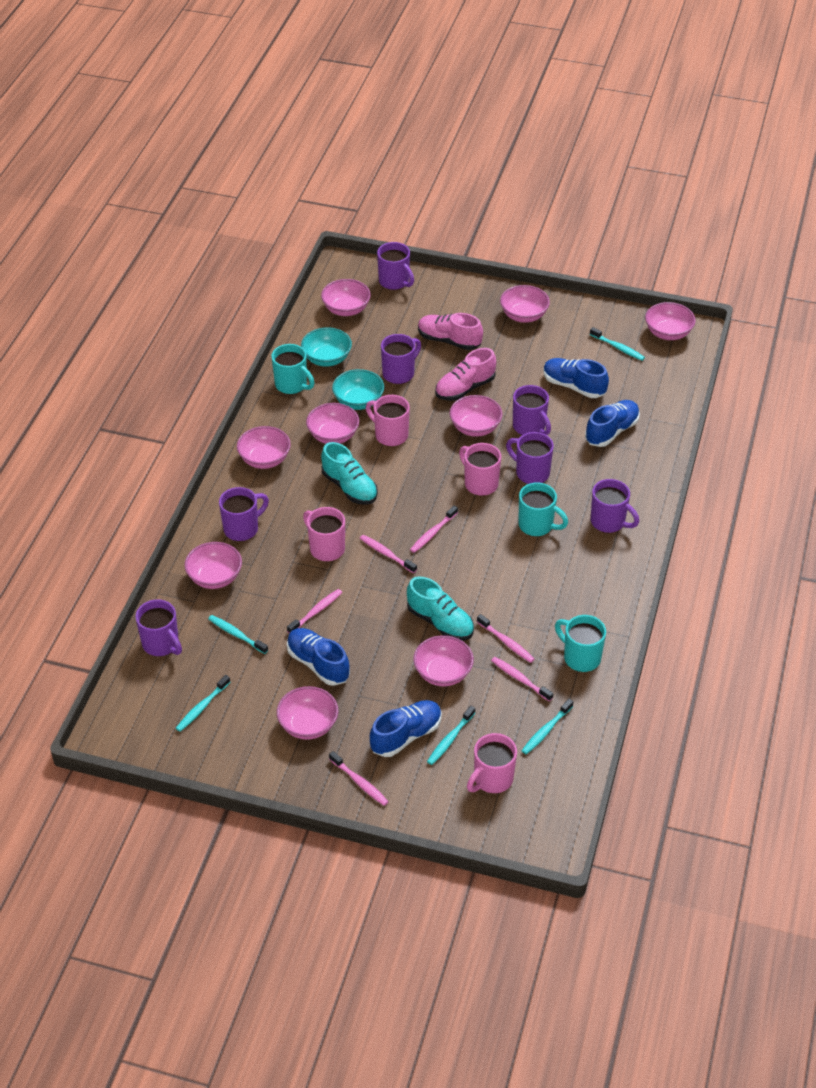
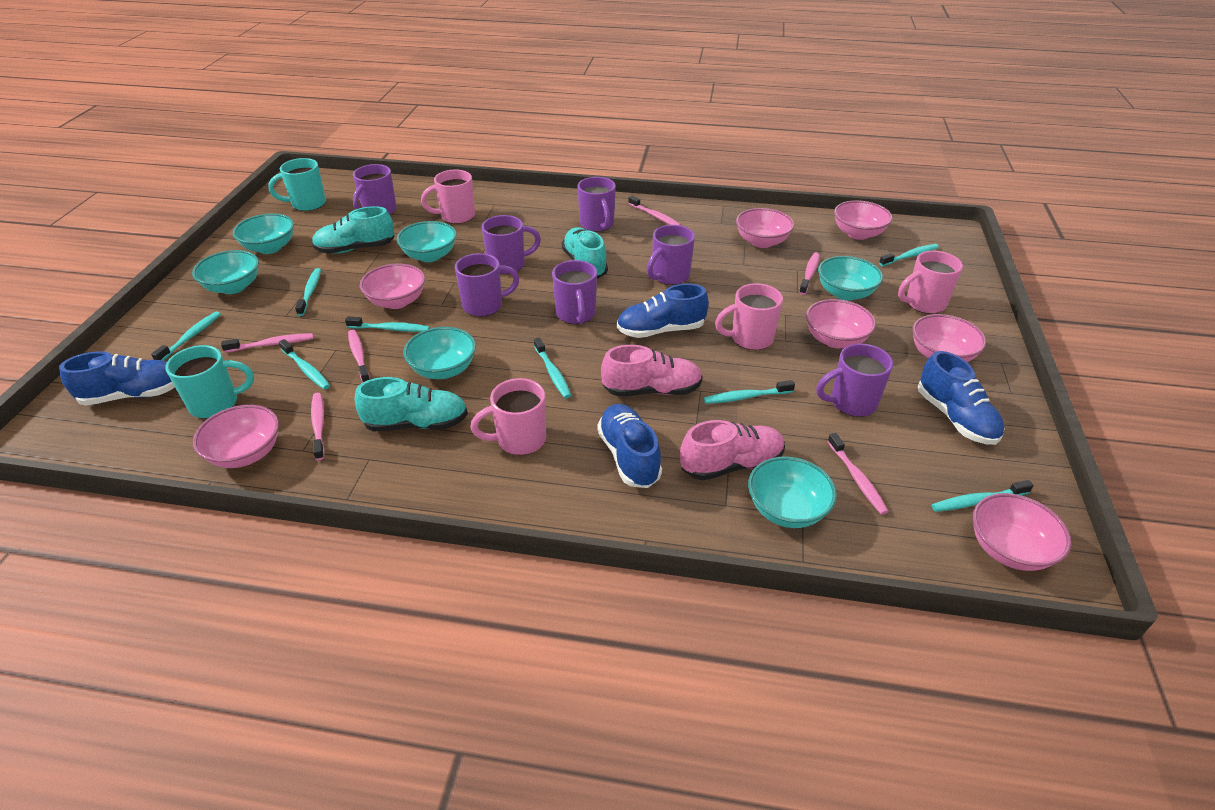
pink bowl: 9 -> 7
turquoise bowl: 2 -> 6
turquoise mug: 3 -> 2
turquoise shoe: 2 -> 3
turquoise toothbrush: 5 -> 8

